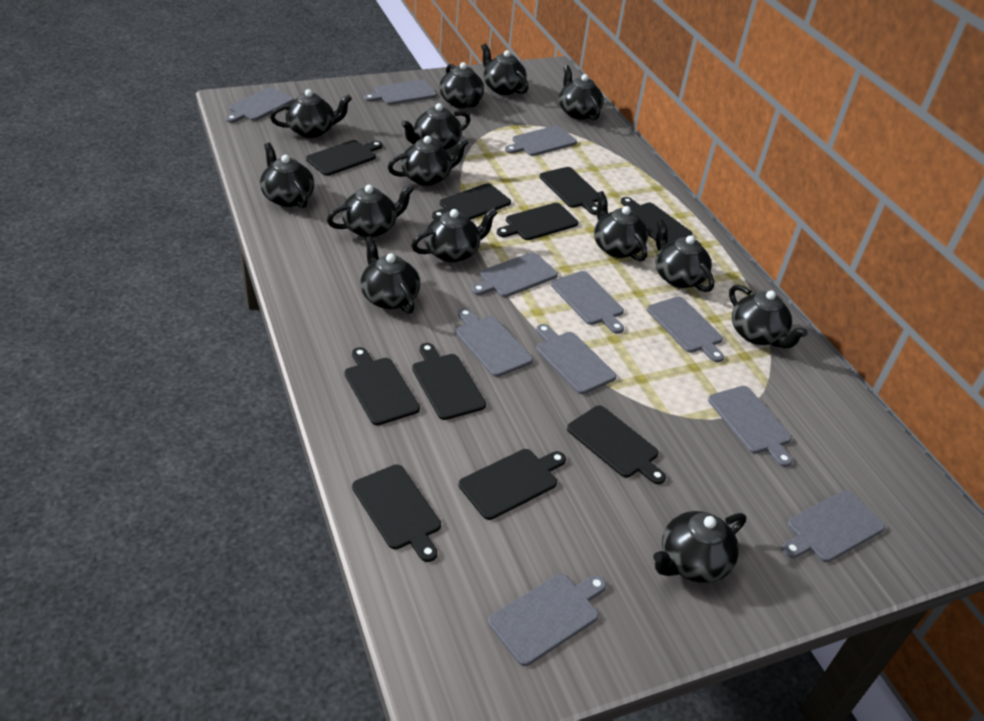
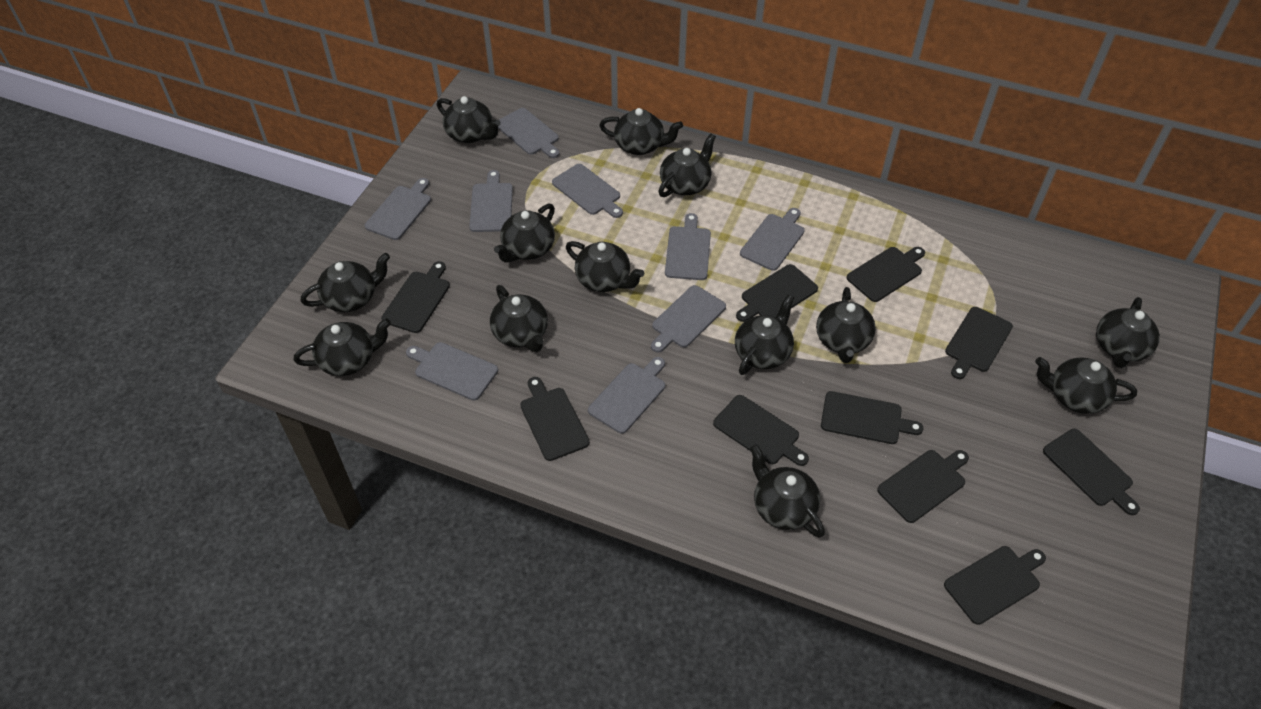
black teapot: 14 -> 13
grey cutting board: 11 -> 9

